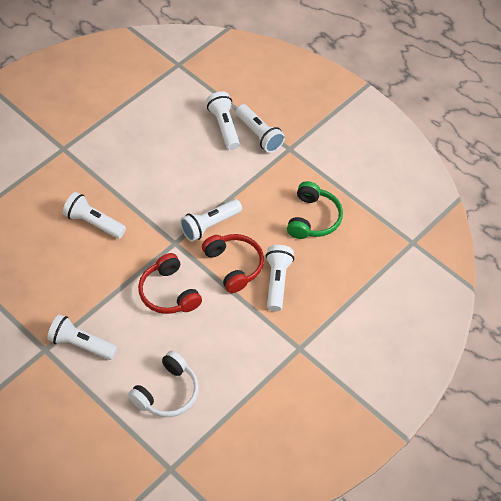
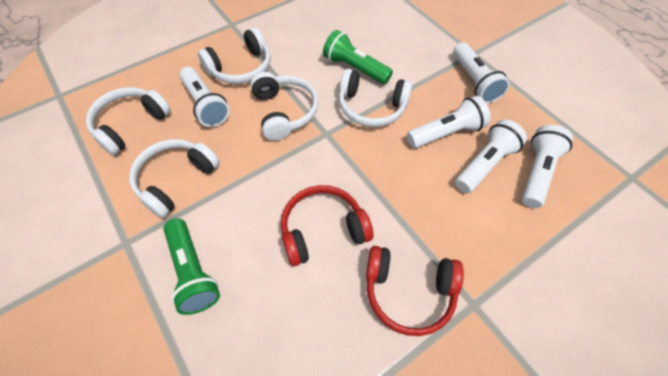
green flashlight: 0 -> 2
green headphones: 1 -> 0
white flashlight: 6 -> 5
white headphones: 1 -> 5

